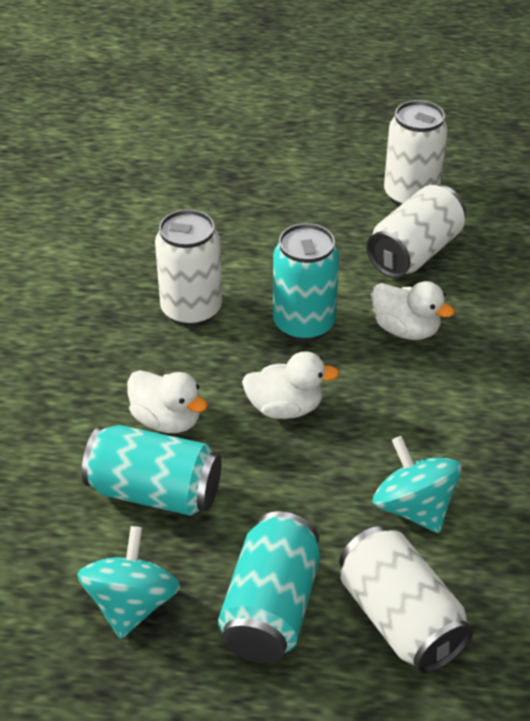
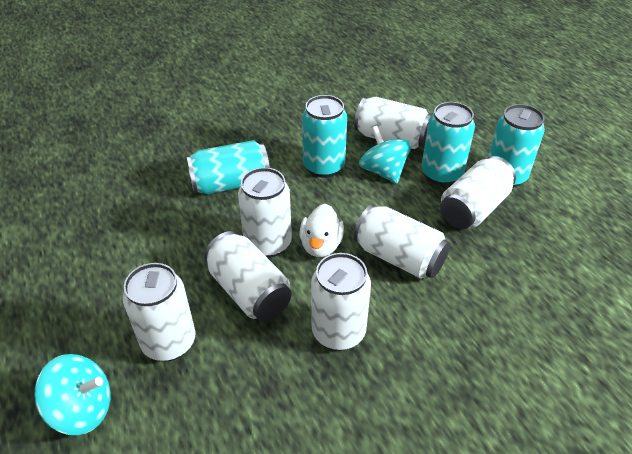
turquoise can: 3 -> 4
white can: 4 -> 7
white duck: 3 -> 1

